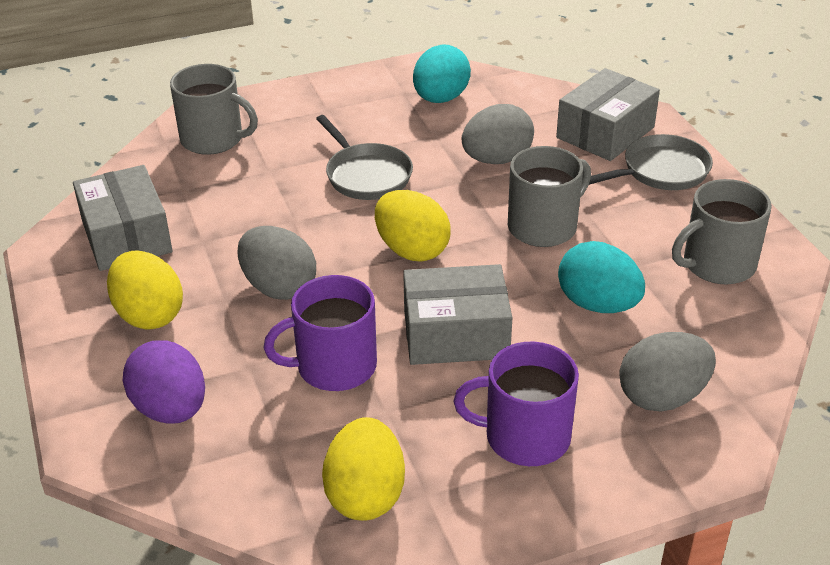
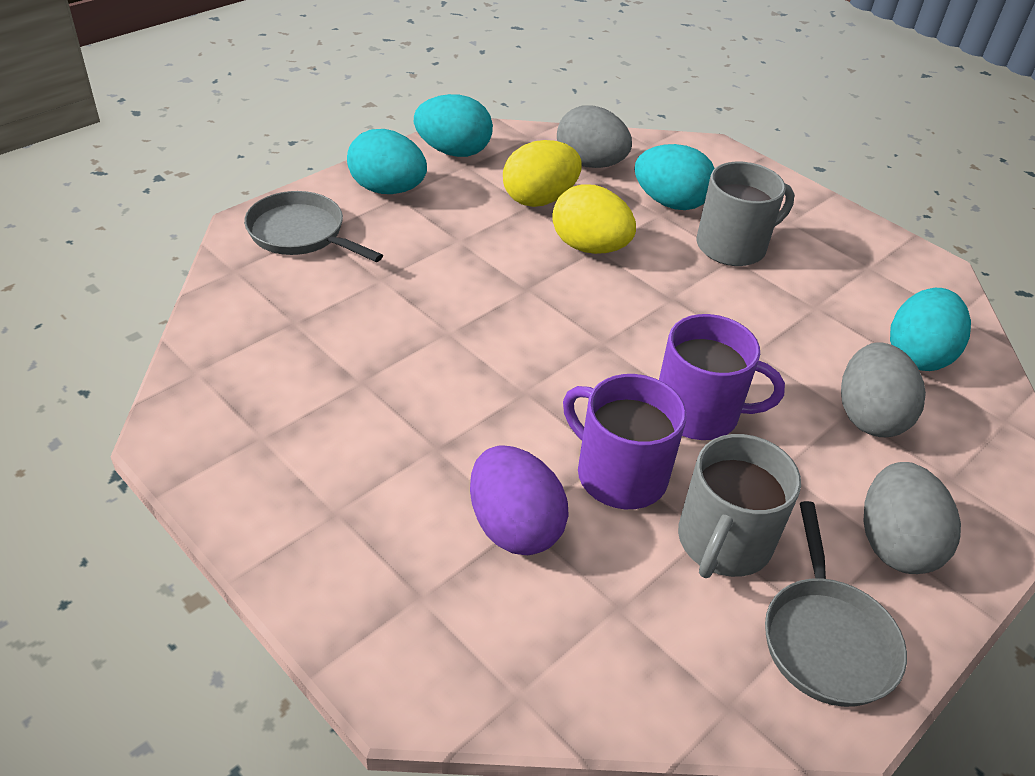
grey box: 3 -> 0
grey mug: 3 -> 2
turquoise egg: 2 -> 4
yellow egg: 3 -> 2

